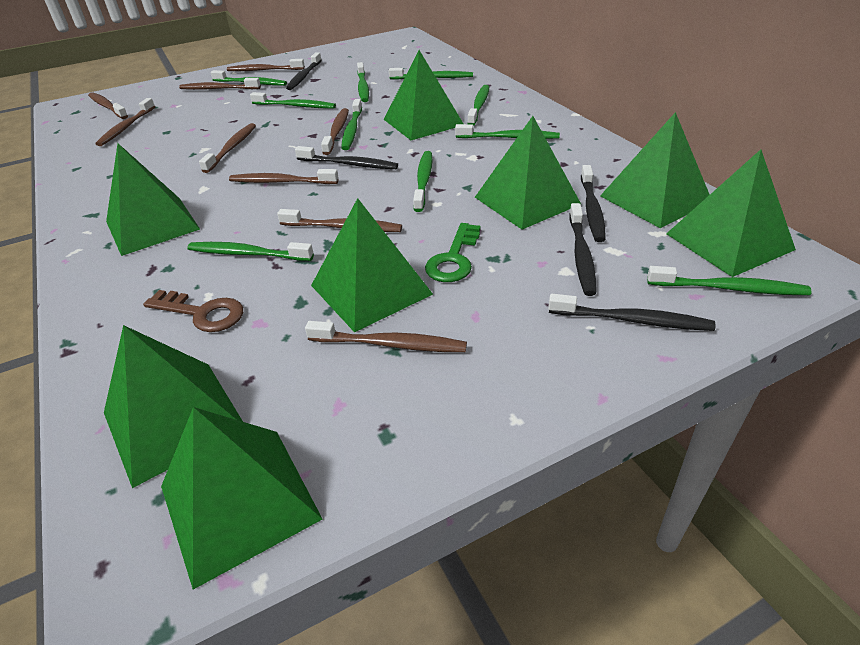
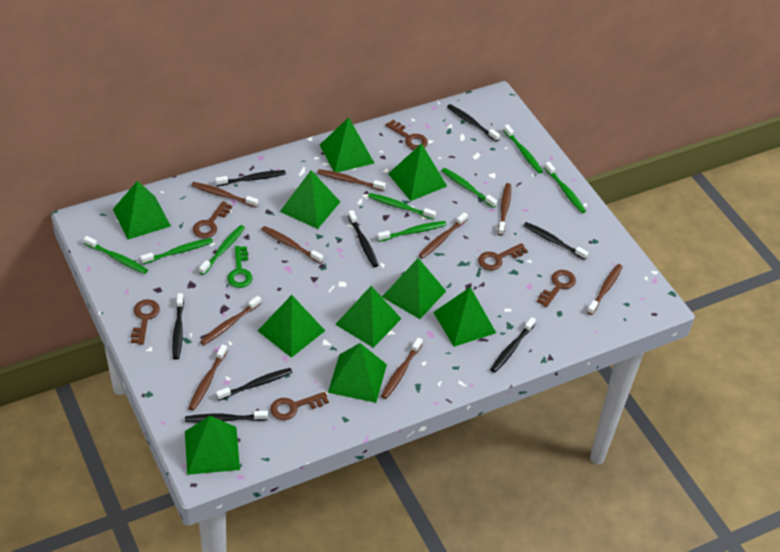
black toothbrush: 5 -> 8
brown key: 1 -> 6
green pyramid: 8 -> 10
green toothbrush: 10 -> 8

